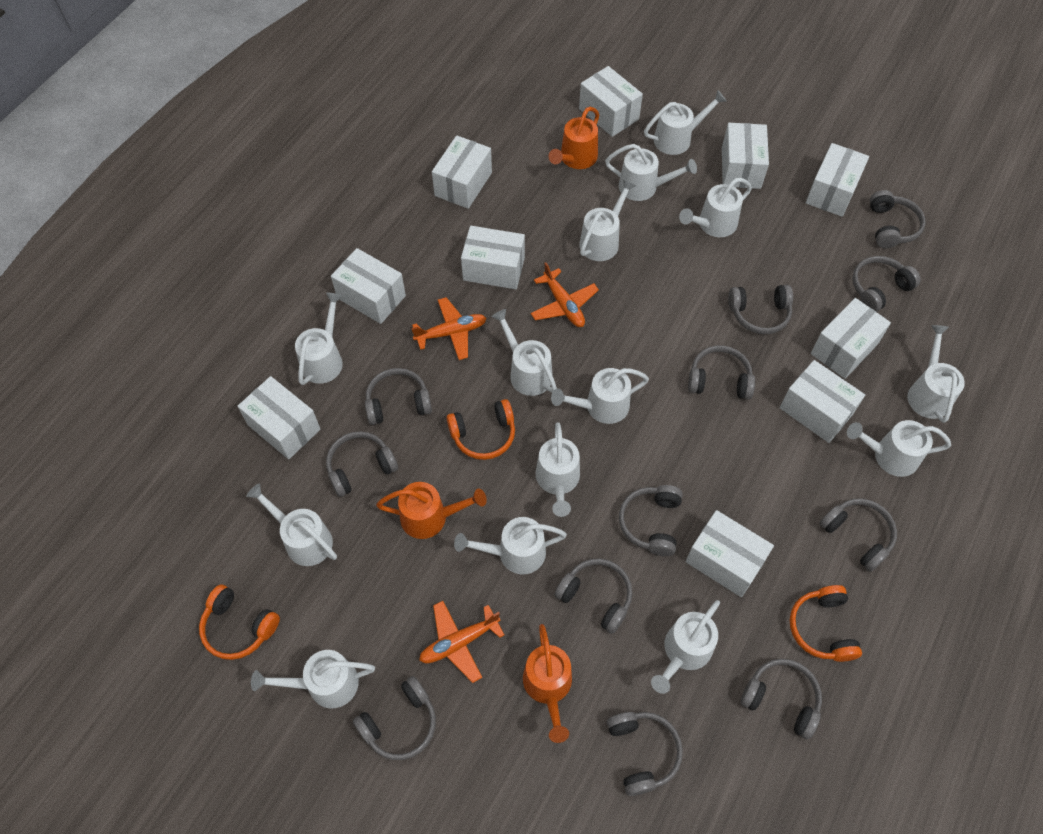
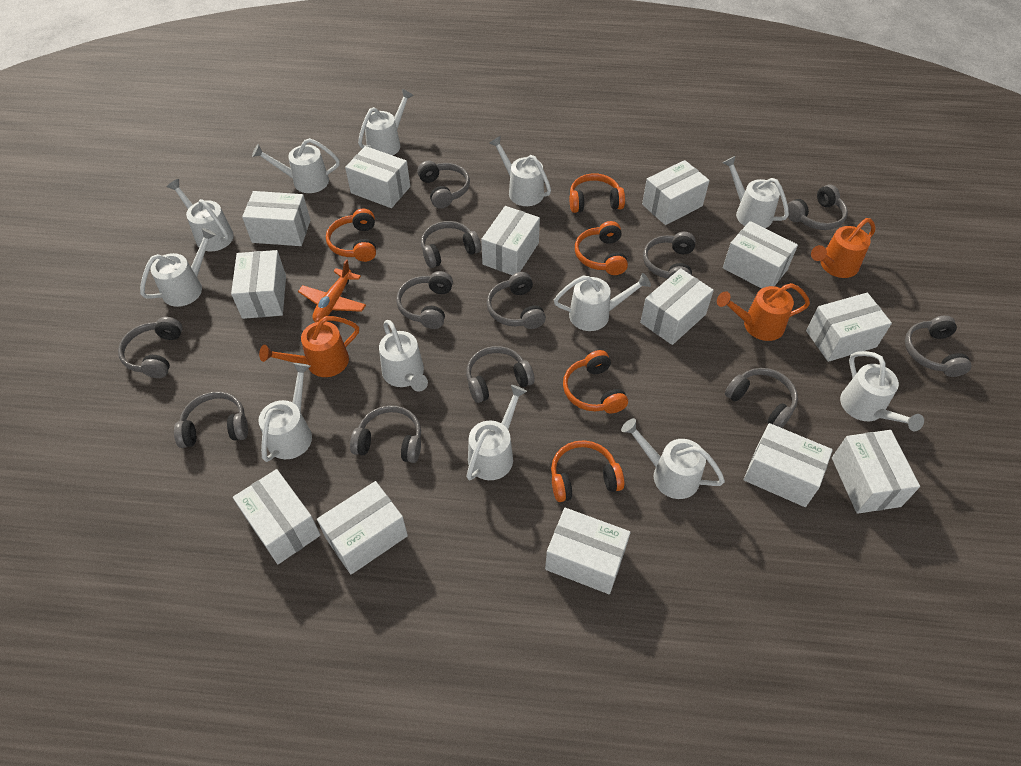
orange headphones: 3 -> 5
orange plane: 3 -> 1
white box: 10 -> 13
white watering can: 14 -> 12

